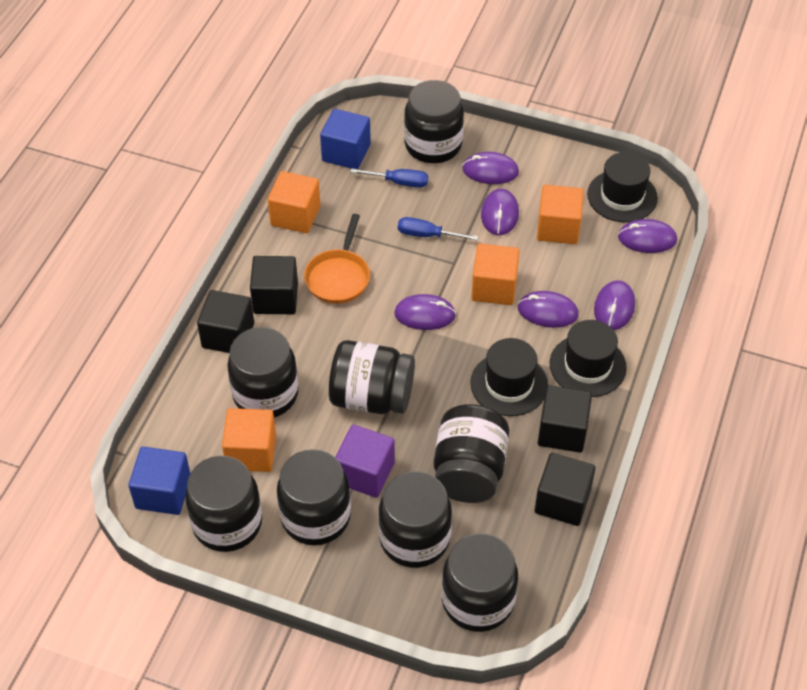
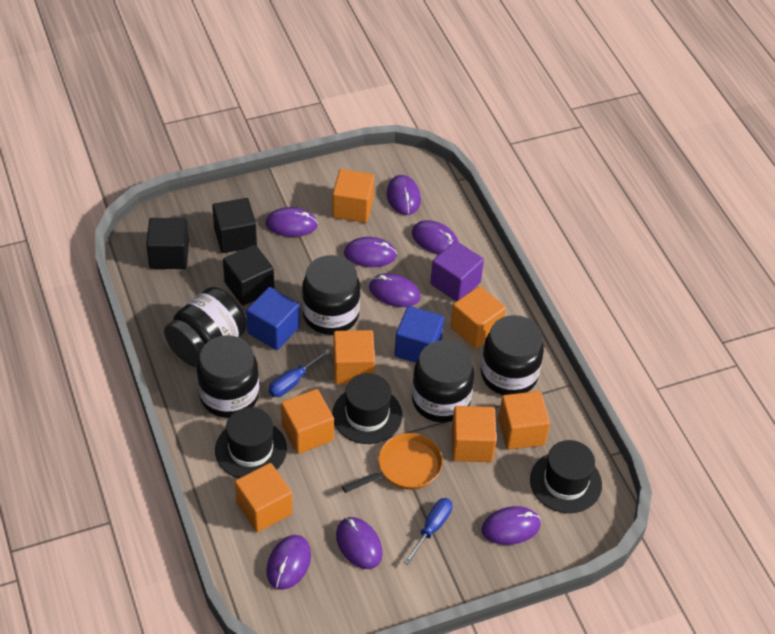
black cube: 4 -> 3
black jar: 8 -> 5
orange cube: 4 -> 7
purple mouse: 6 -> 8

